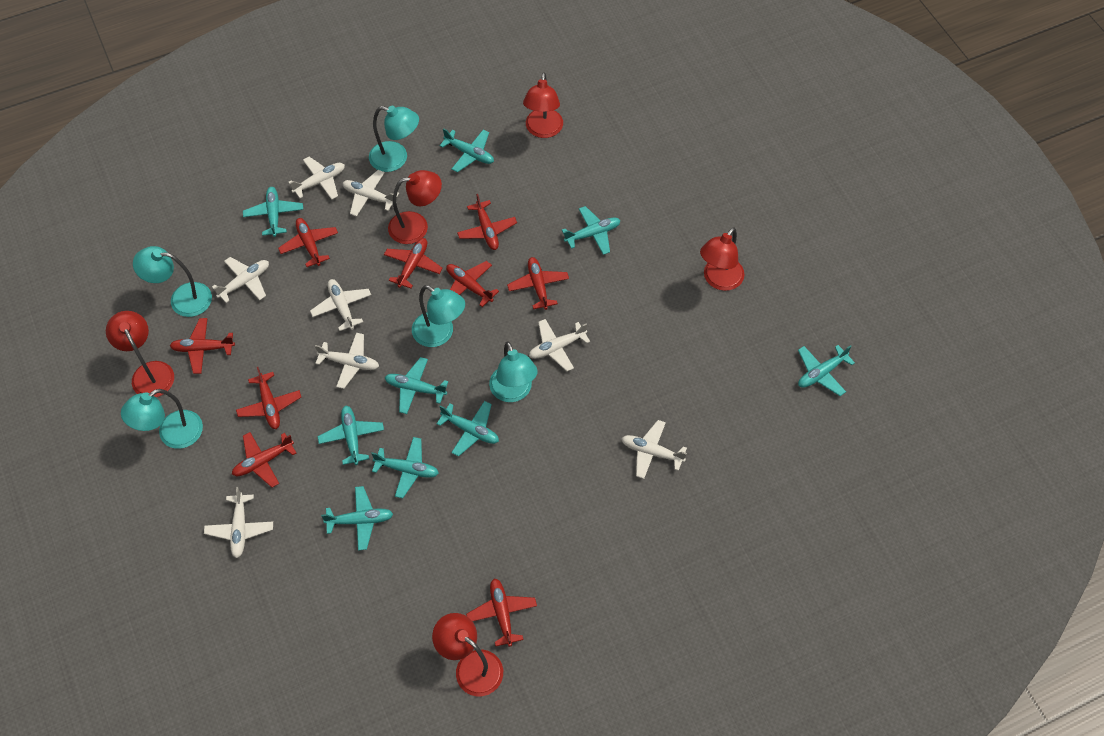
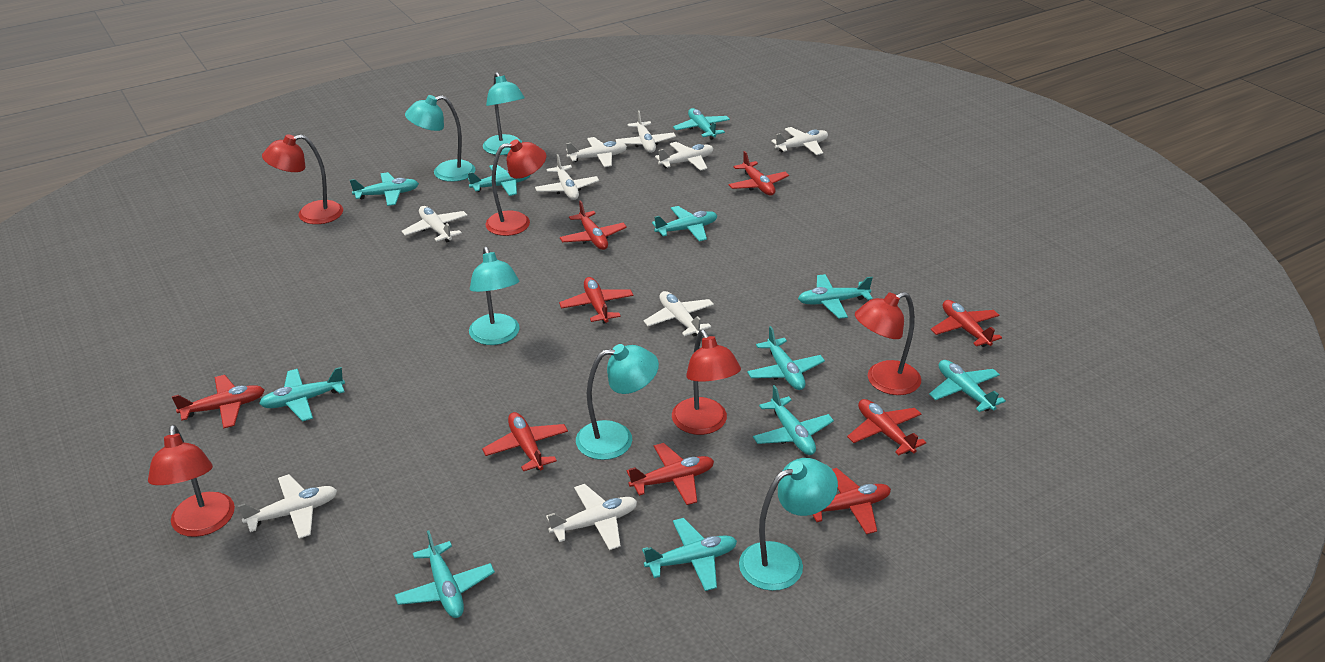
turquoise plane: 9 -> 11
white plane: 8 -> 9

